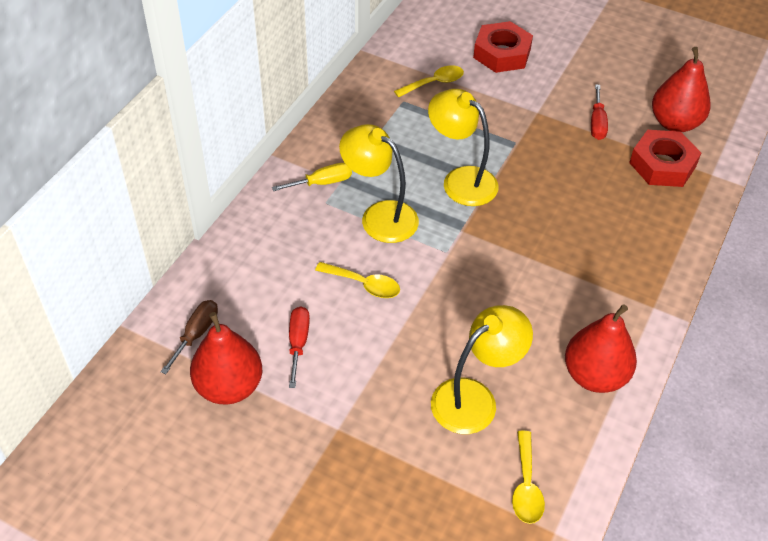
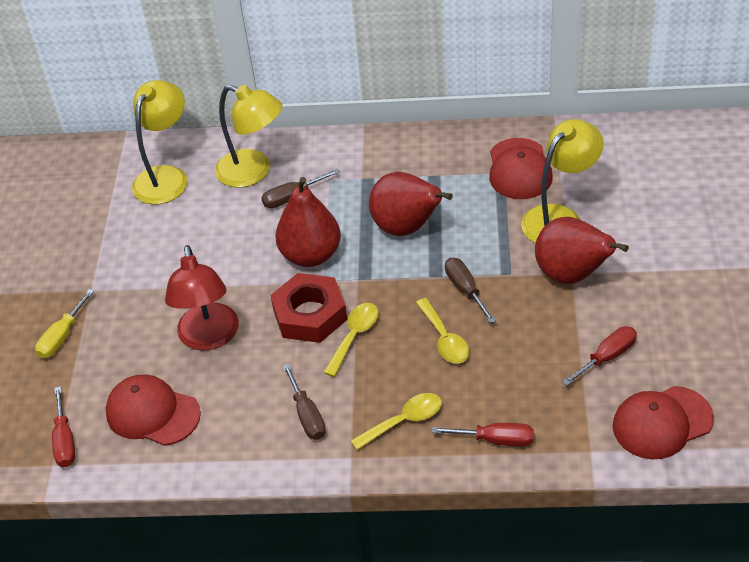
brown screwdriver: 1 -> 3
red cap: 0 -> 3
red lamp: 0 -> 1
red nut: 2 -> 1
red screwdriver: 2 -> 3

